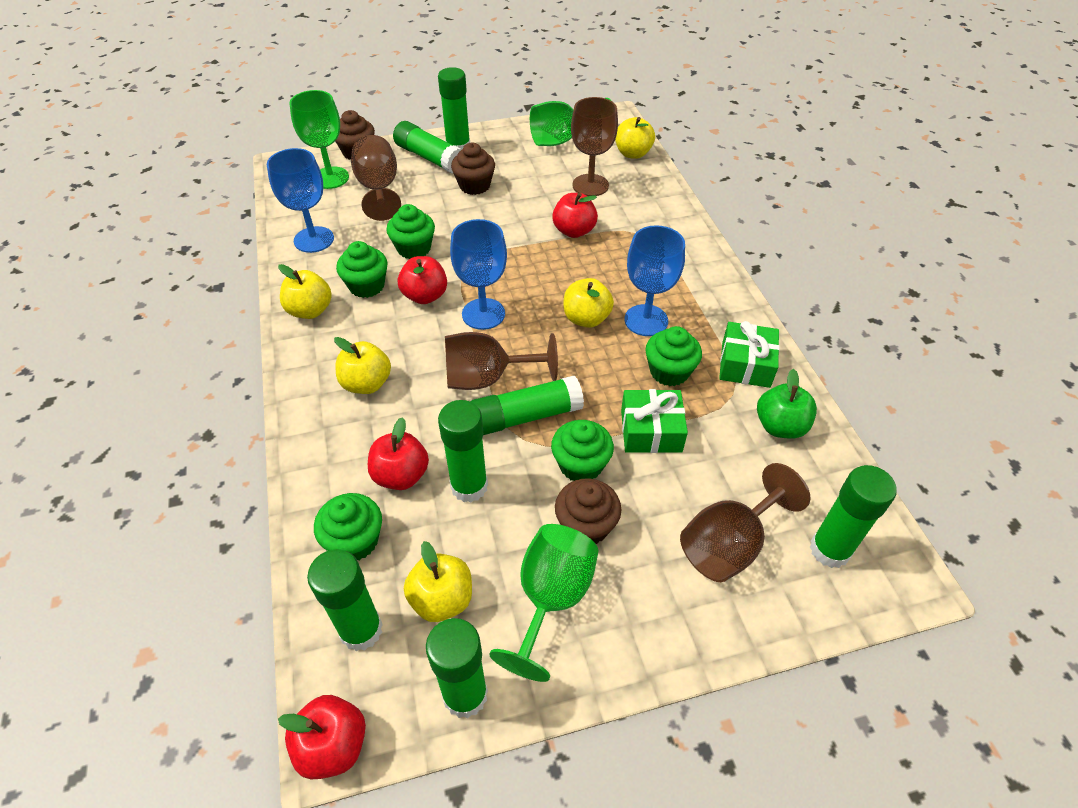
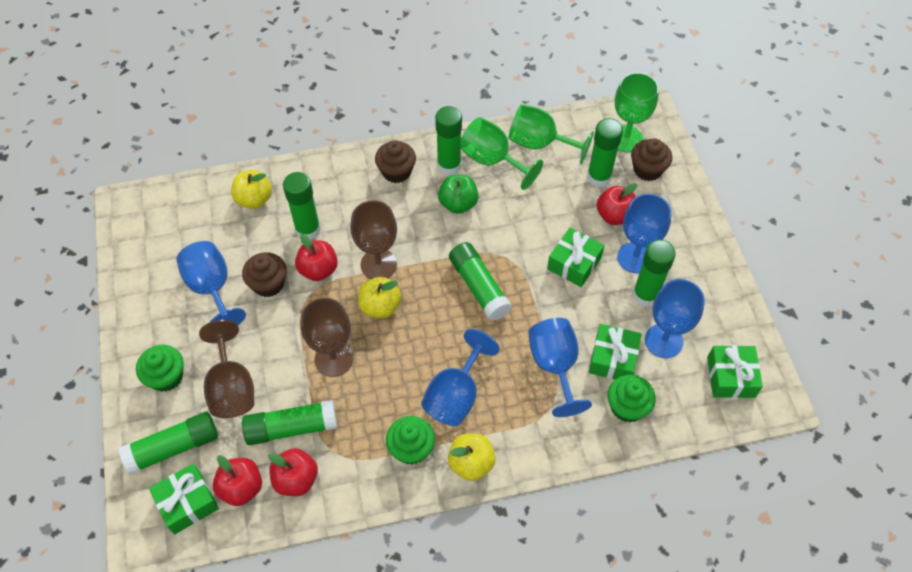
blue goblet: 3 -> 5
brown goblet: 4 -> 3
green cupcake: 5 -> 3
green gift: 2 -> 4
yellow apple: 5 -> 3

